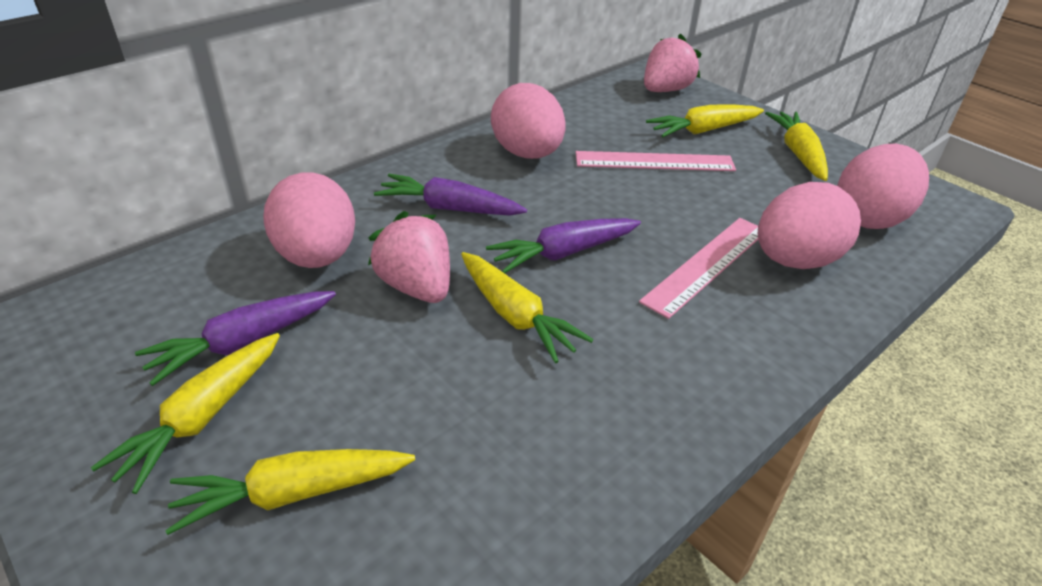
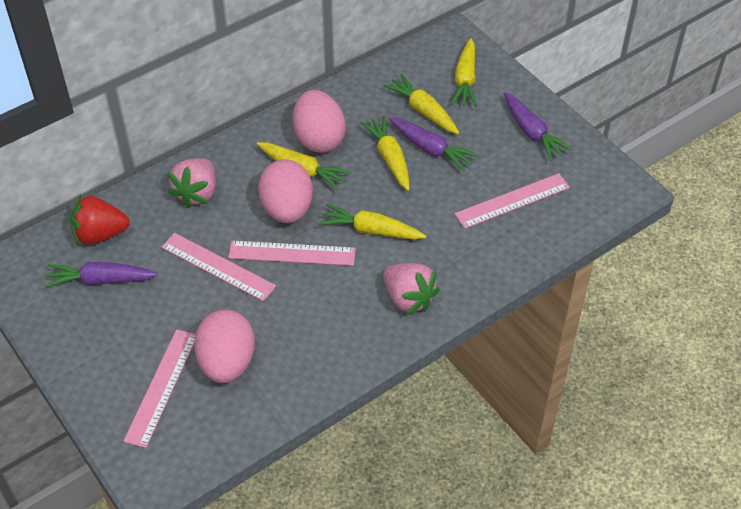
pink egg: 4 -> 3
pink ruler: 2 -> 4
red strawberry: 0 -> 1

